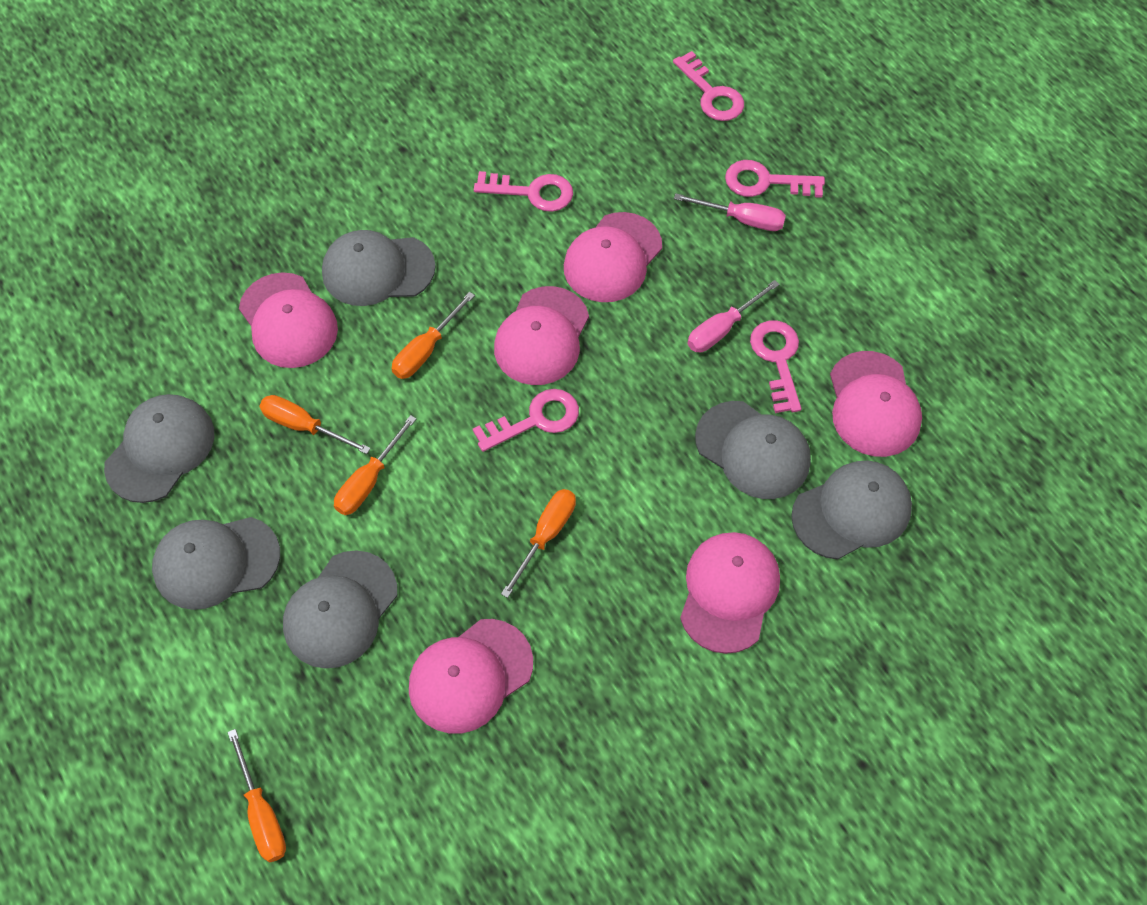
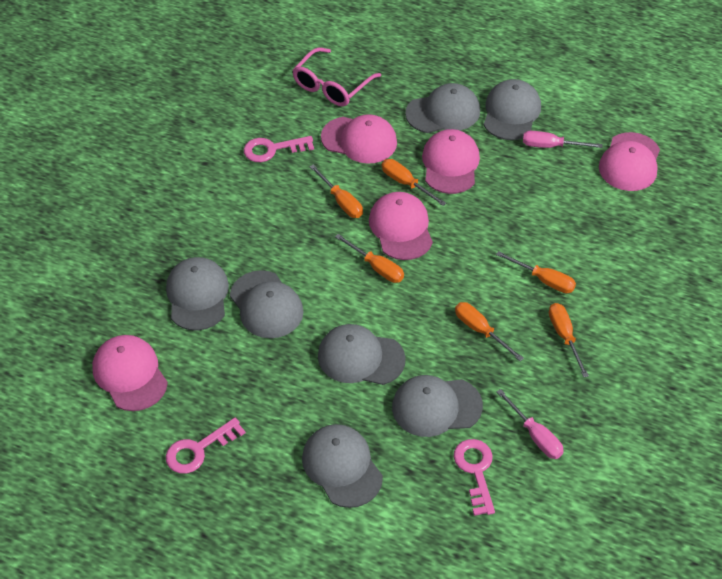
grey cap: 6 -> 7
orange screwdriver: 5 -> 6
pink cap: 6 -> 5
pink glasses: 0 -> 1
pink key: 5 -> 3

